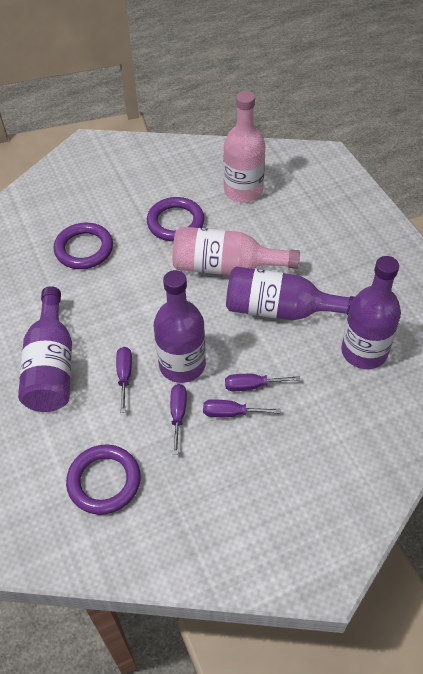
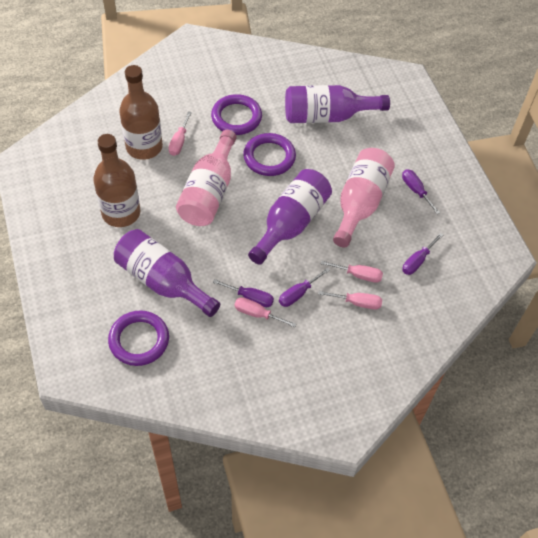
brown bottle: 0 -> 2
pink screwdriver: 0 -> 4
purple bottle: 4 -> 3

